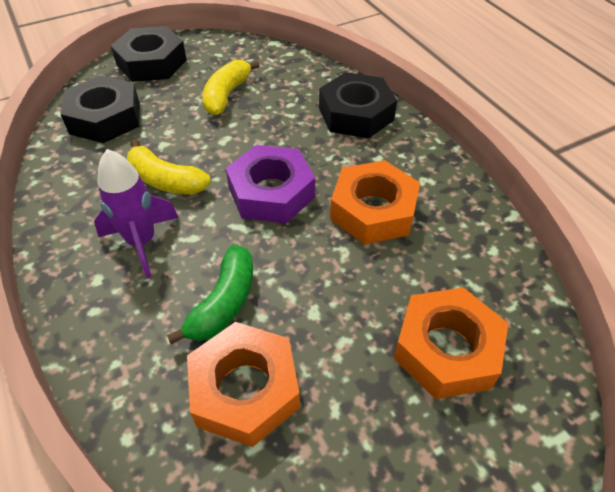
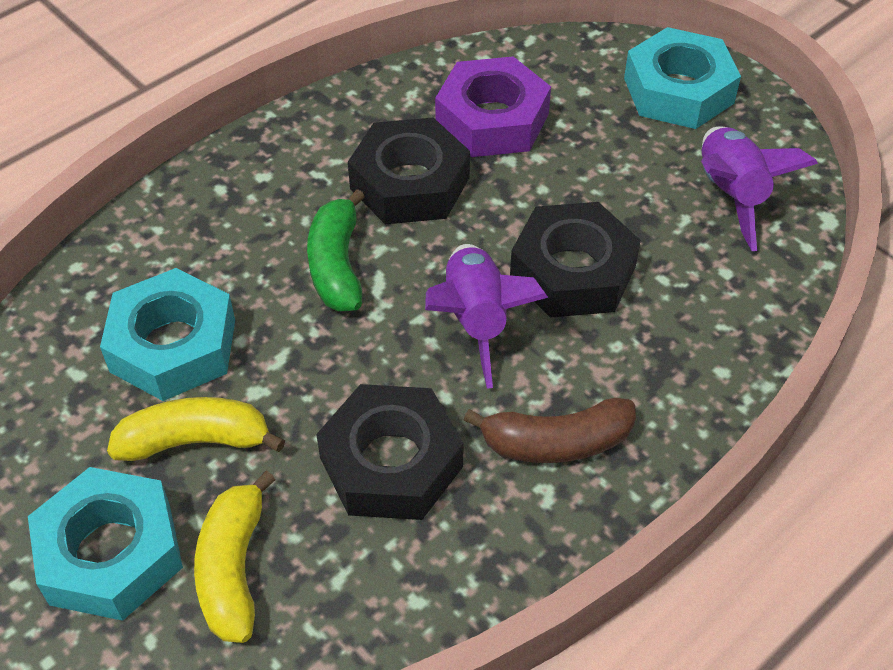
brown banana: 0 -> 1
orange nut: 3 -> 0
purple rocket: 1 -> 2
turquoise nut: 0 -> 3

